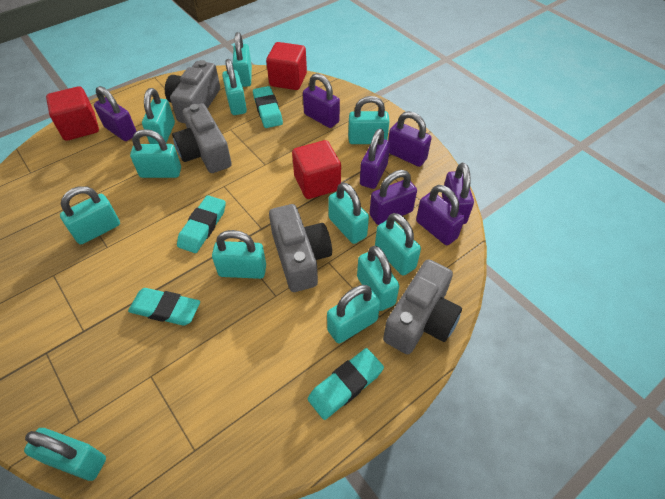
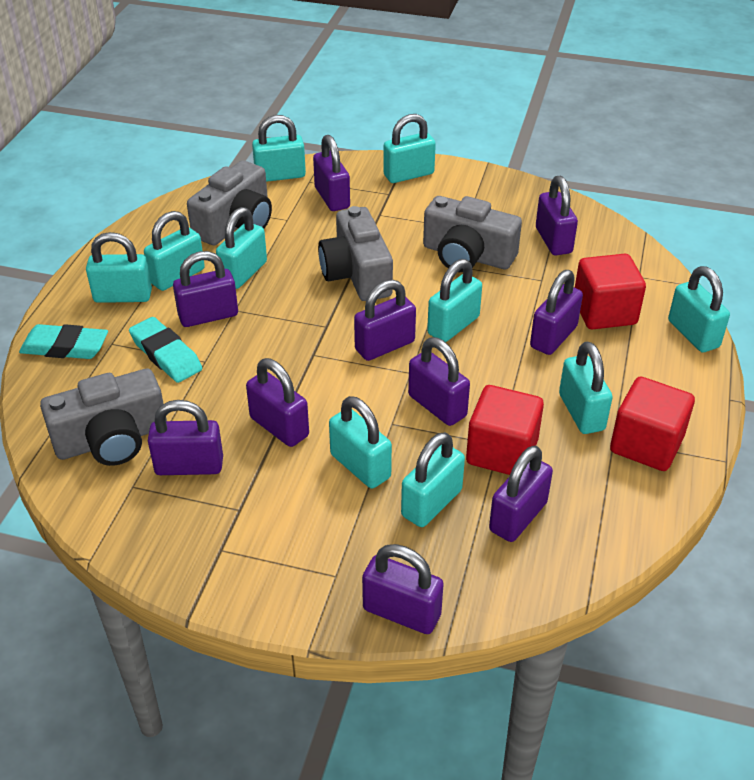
purple padlock: 7 -> 10
turquoise eraser: 4 -> 2
turquoise padlock: 12 -> 10

